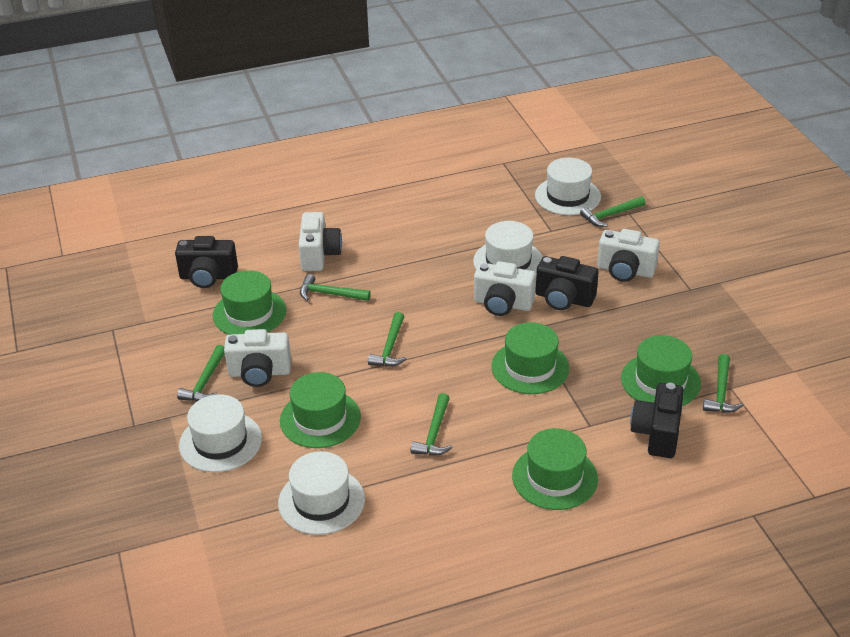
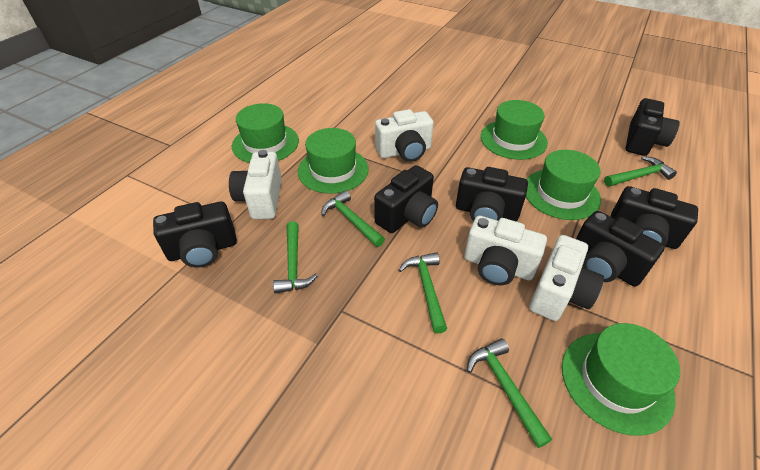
black camera: 3 -> 6
green hammer: 6 -> 5
white hat: 4 -> 0

